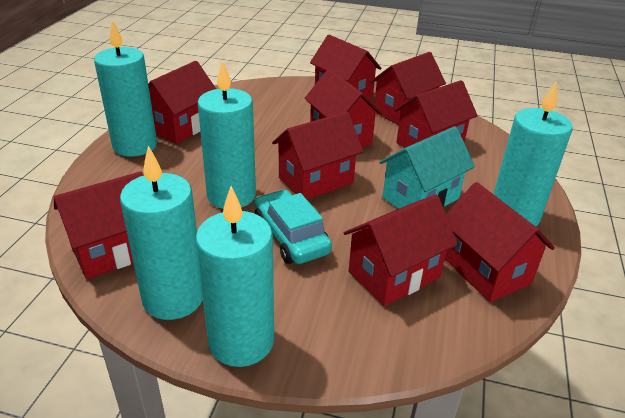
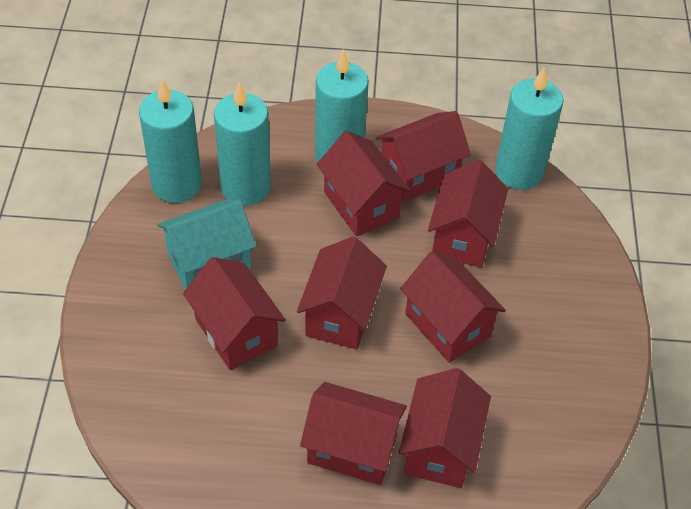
red house: 9 -> 8
turquoise candle: 5 -> 4
turquoise car: 1 -> 0

